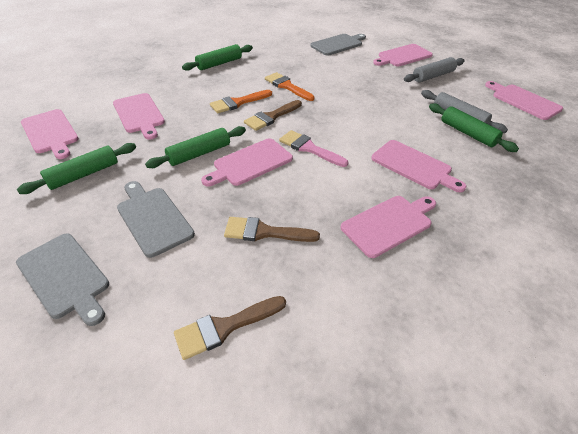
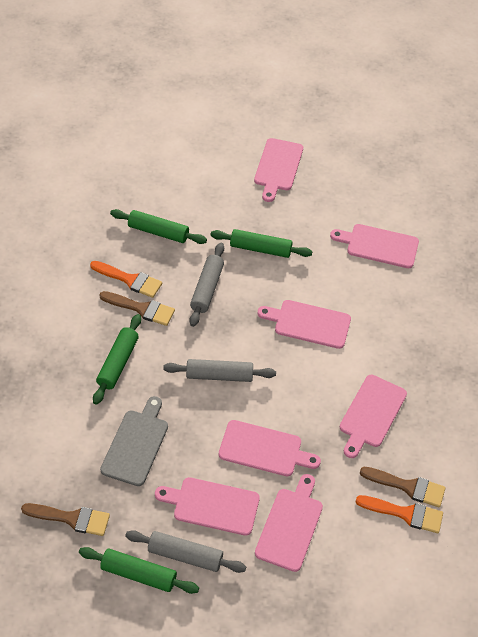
grey cutting board: 3 -> 1
grey rolling pin: 2 -> 3
pink brush: 1 -> 0

